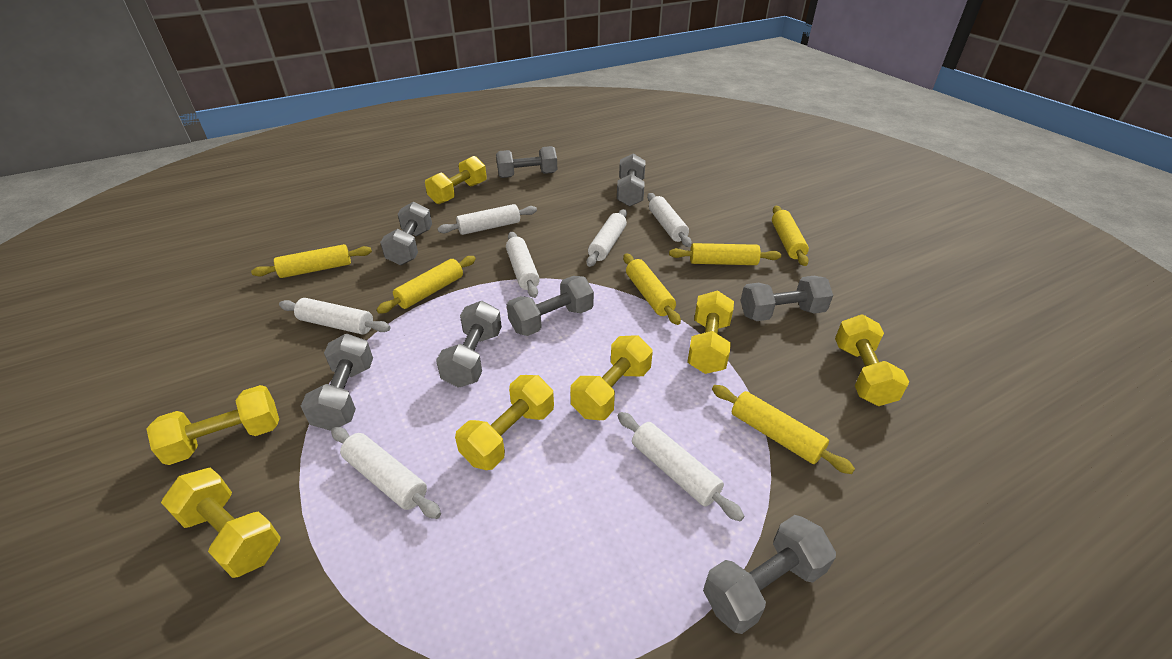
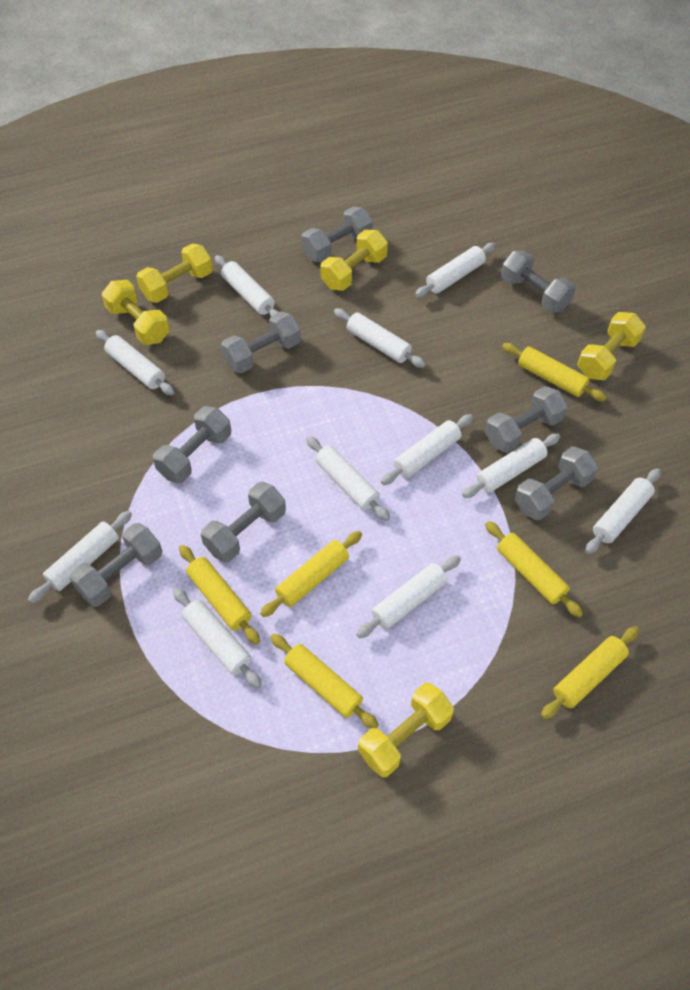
white rolling pin: 7 -> 11
yellow dumbbell: 7 -> 5

